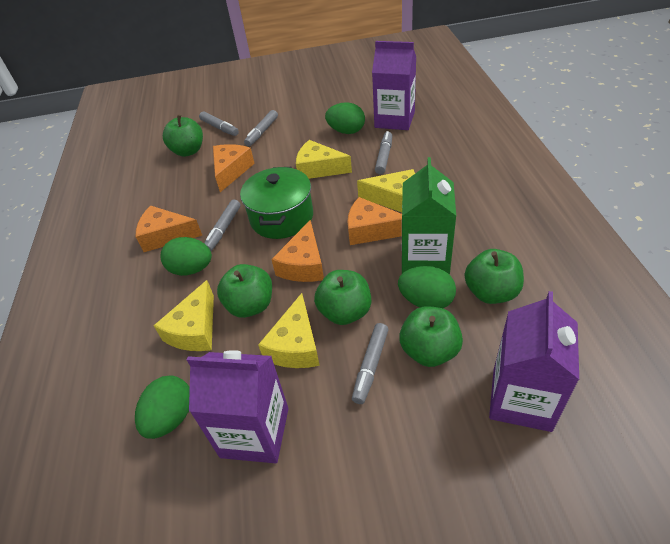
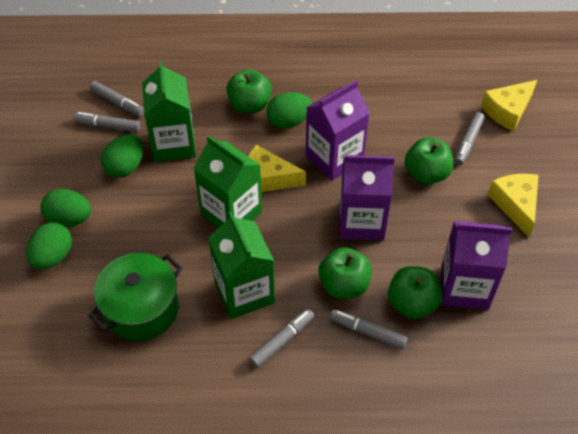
green apple: 5 -> 4
green carton: 1 -> 3
orange cheese: 4 -> 0
yellow cheese: 4 -> 3

